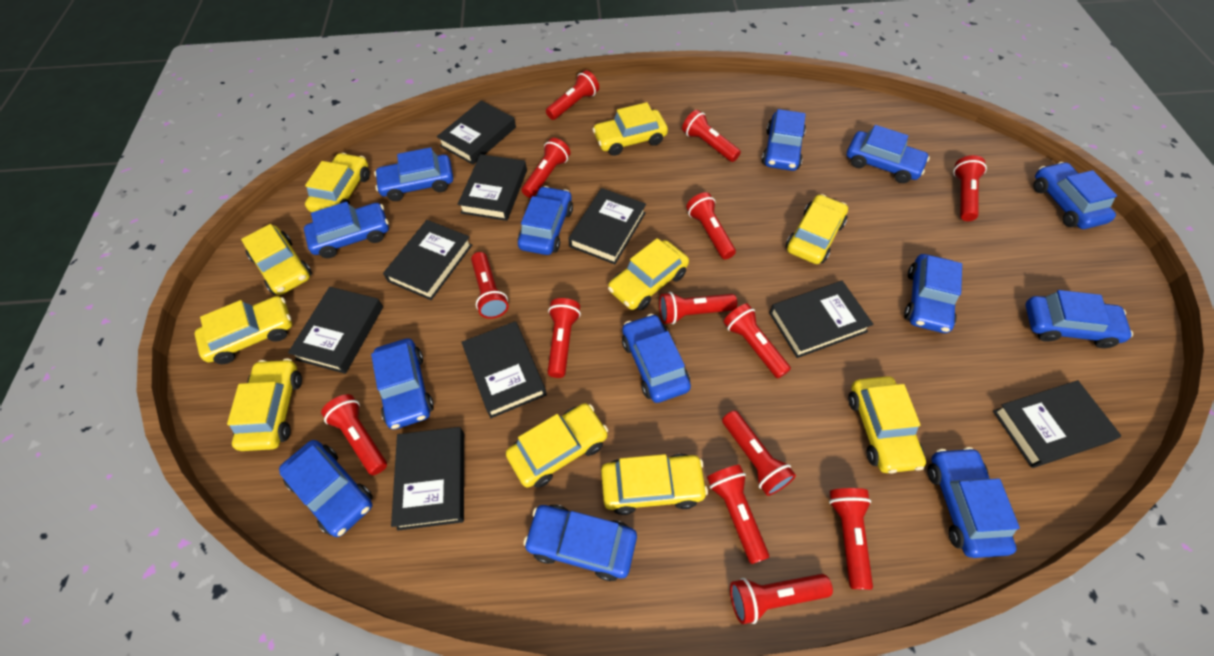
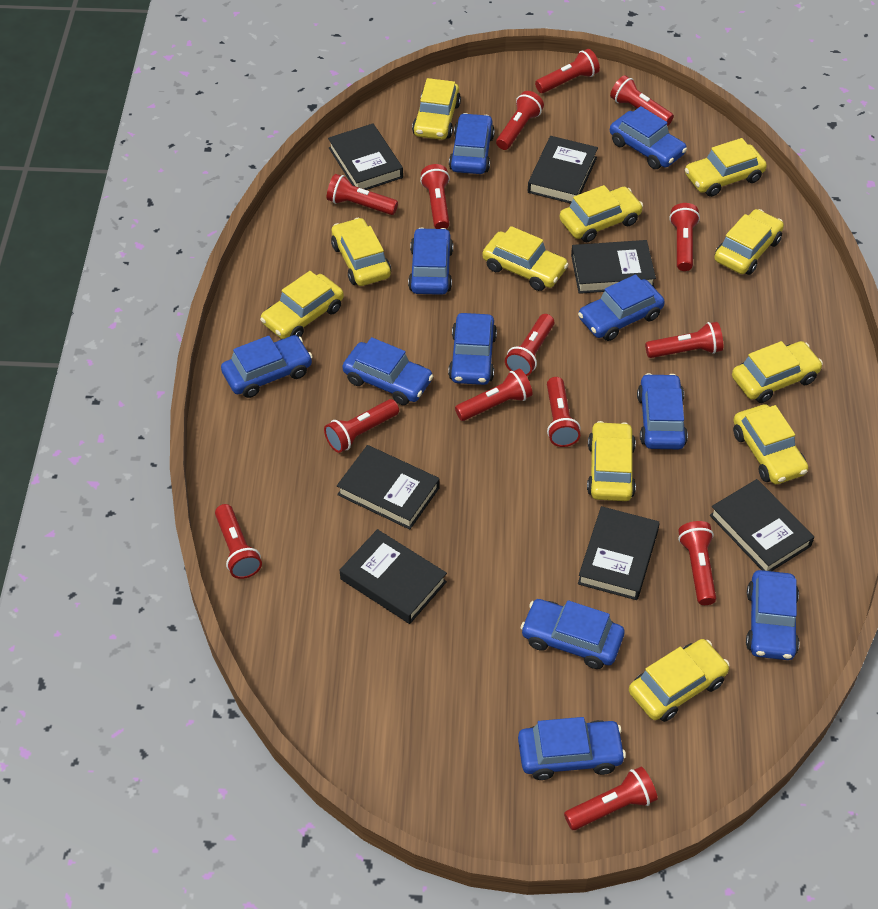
black book: 9 -> 7
blue car: 13 -> 11
yellow car: 10 -> 11

